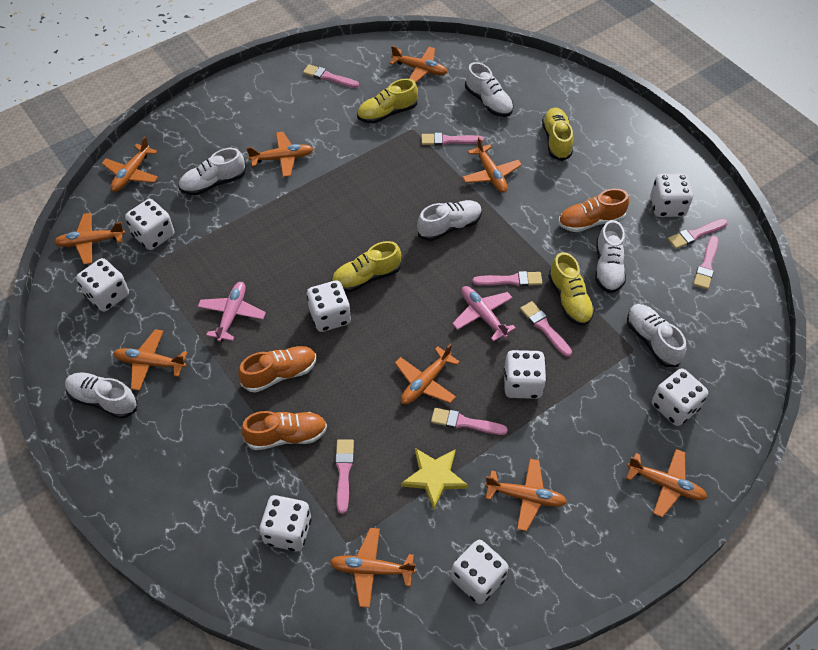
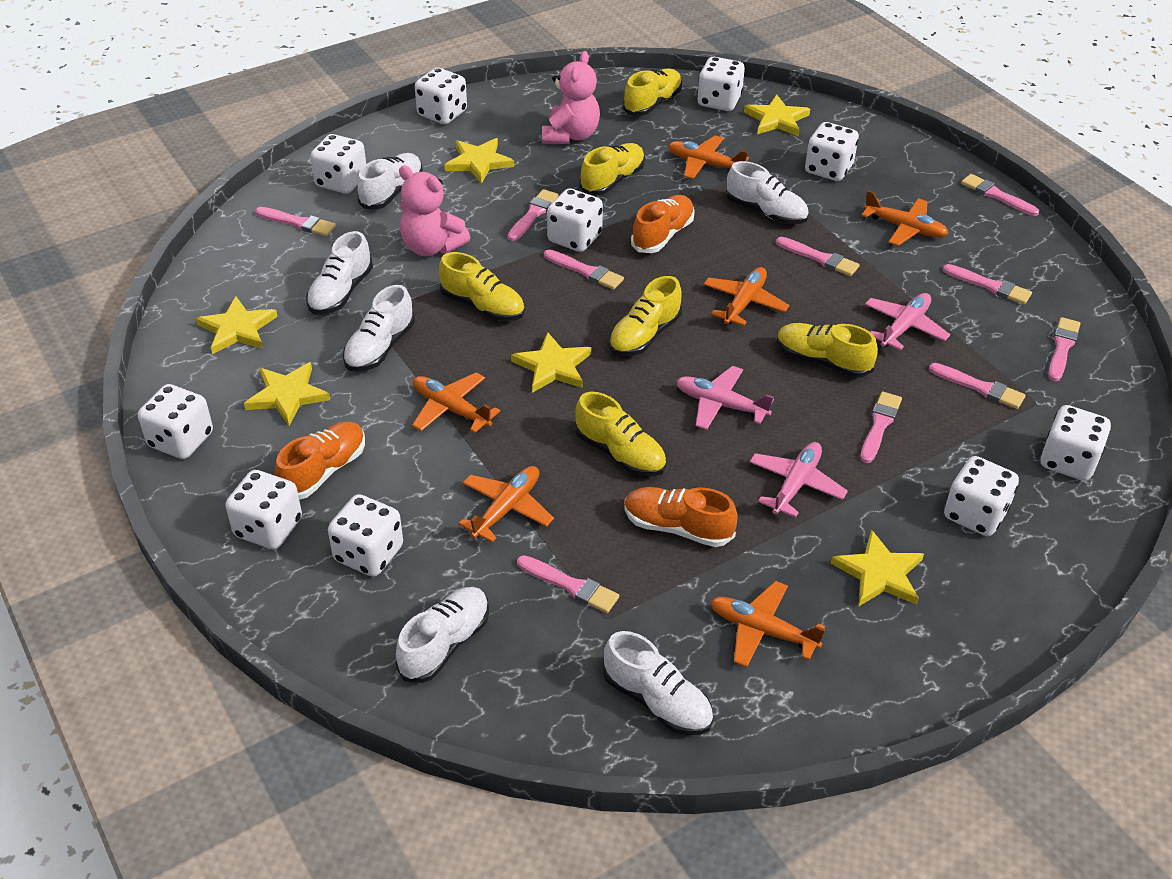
orange plane: 10 -> 6
pink brush: 8 -> 10
pink plane: 2 -> 3
pink teddy bear: 0 -> 2
white dice: 8 -> 10
yellow shoe: 4 -> 6
yellow star: 1 -> 6

